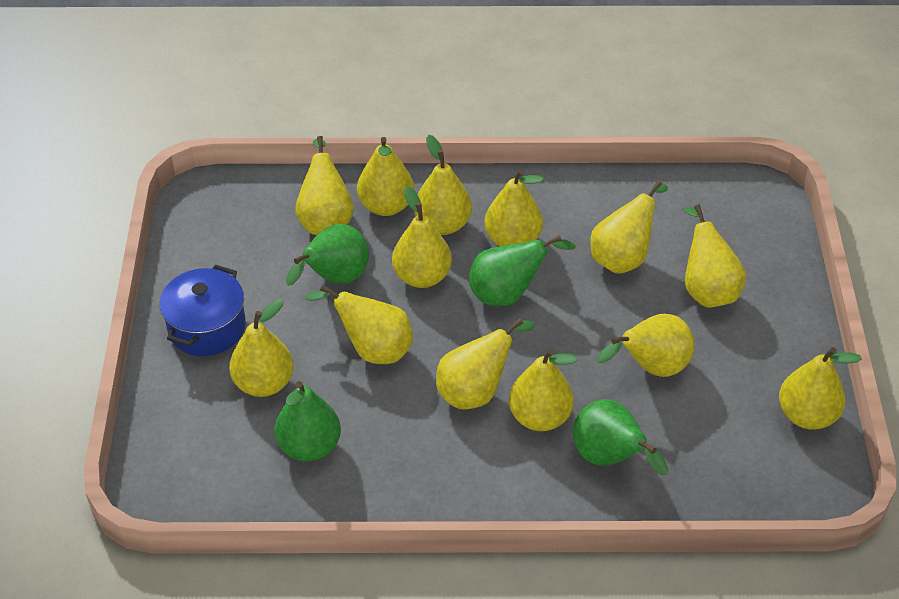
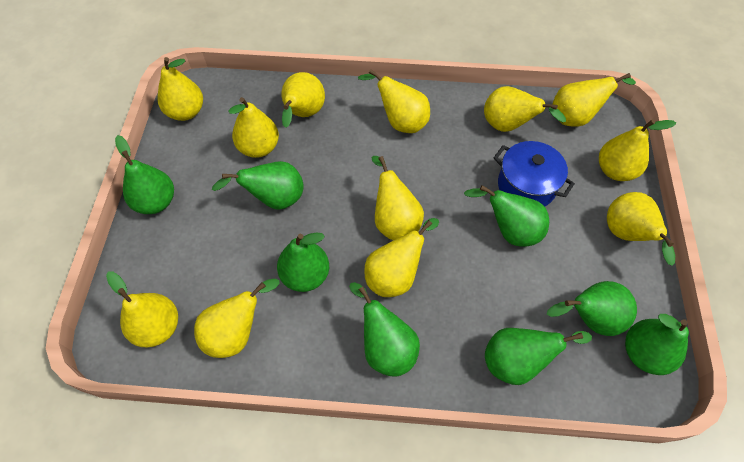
green pear: 4 -> 8
yellow pear: 13 -> 12

